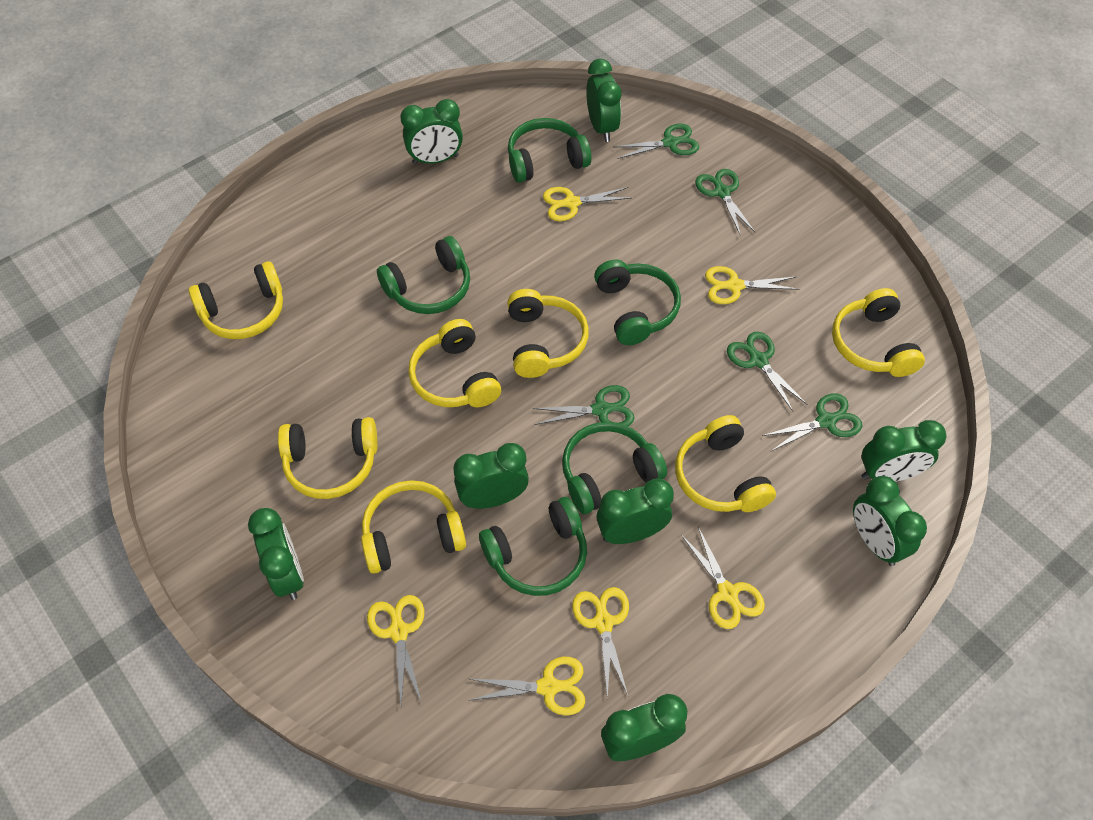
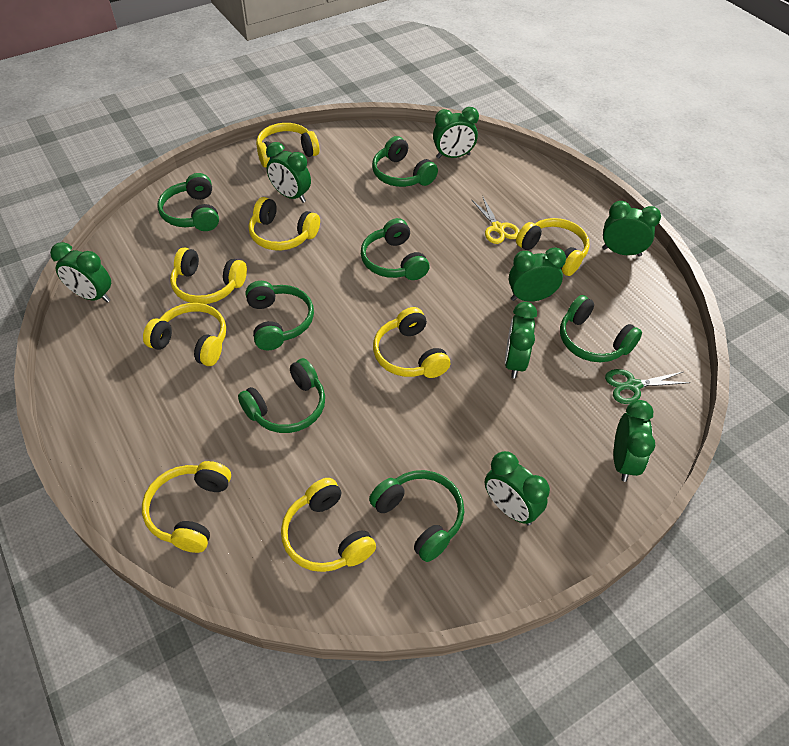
green headphones: 5 -> 7
green scissors: 5 -> 1
yellow headphones: 7 -> 8
yellow scissors: 6 -> 1

